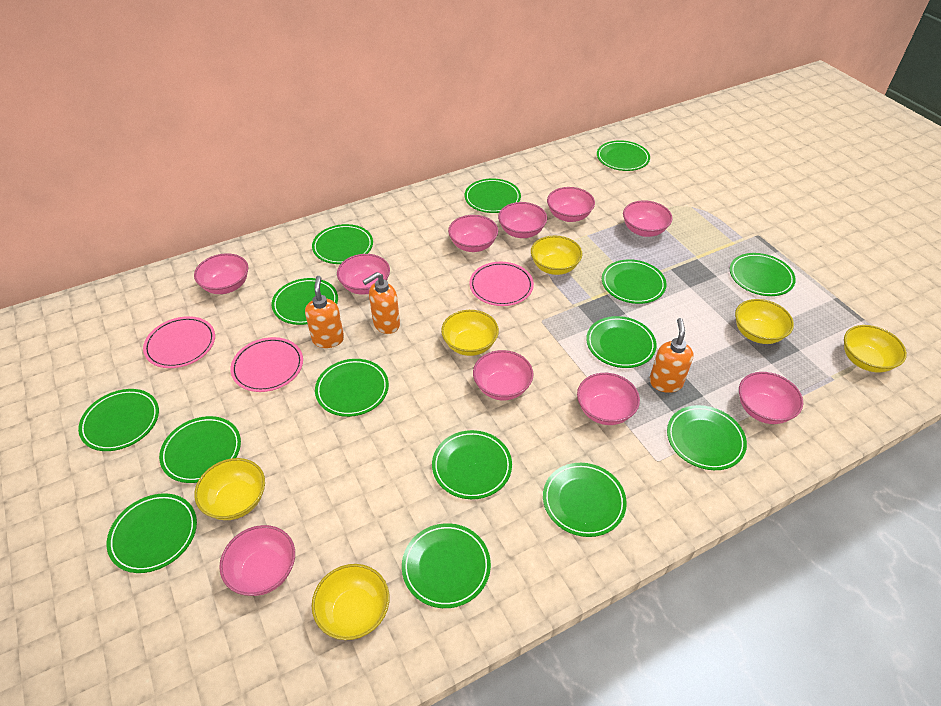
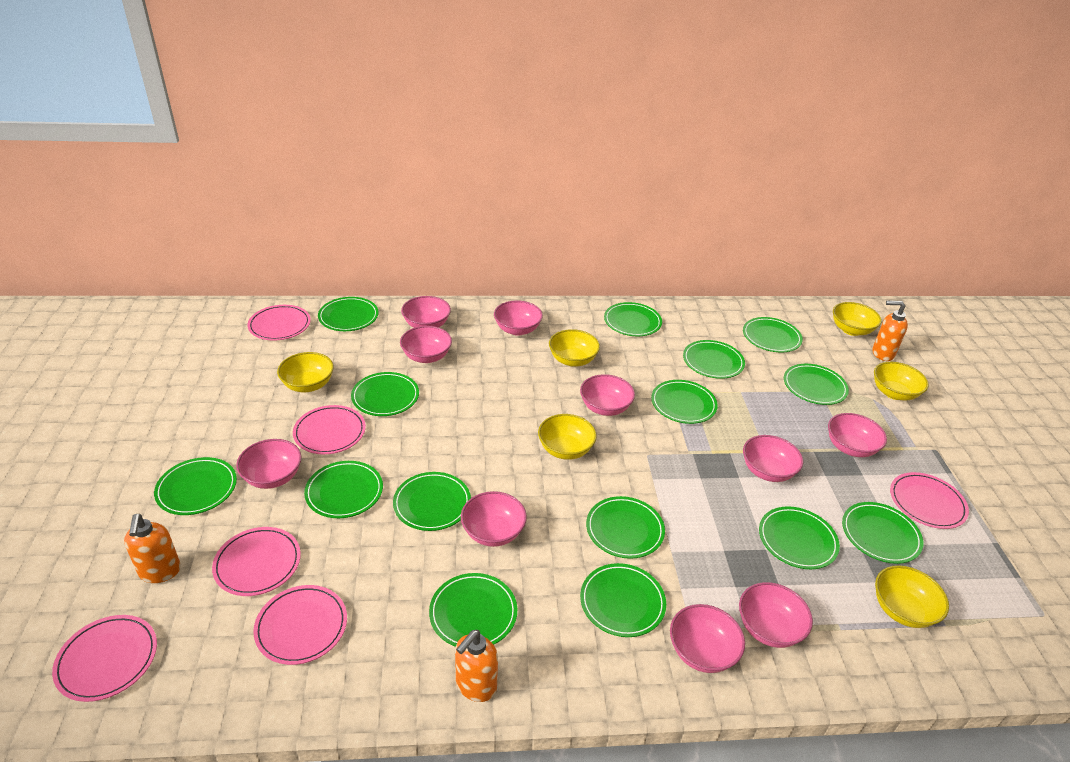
pink plate: 3 -> 6

